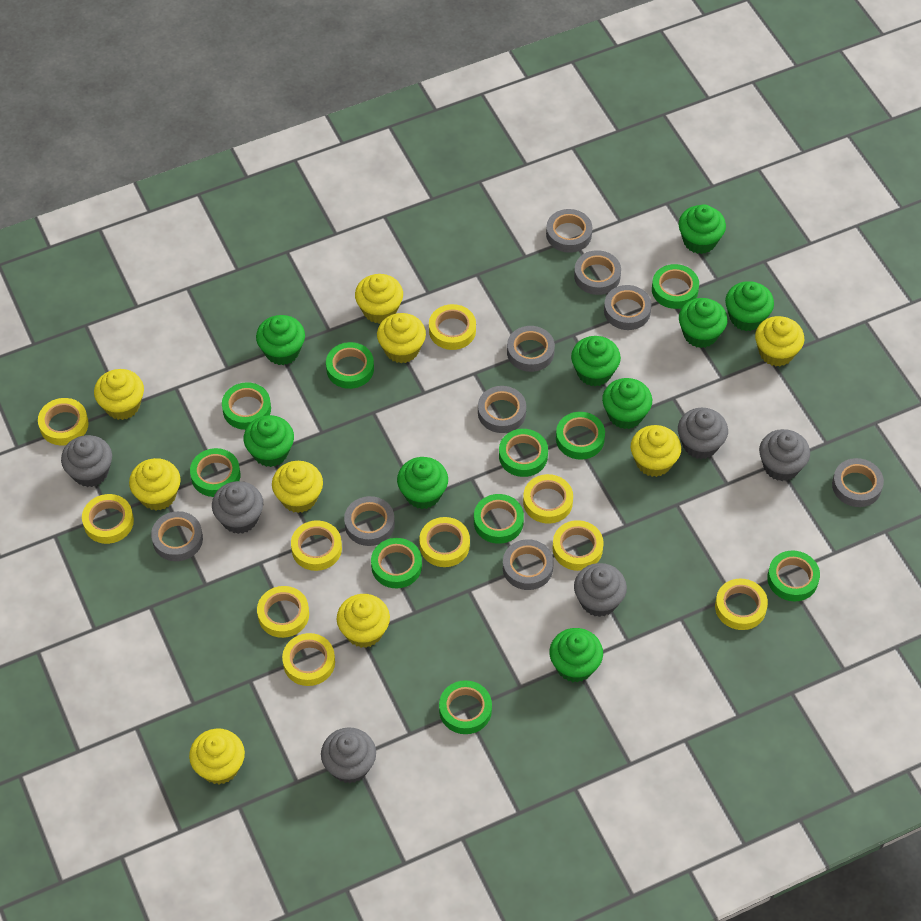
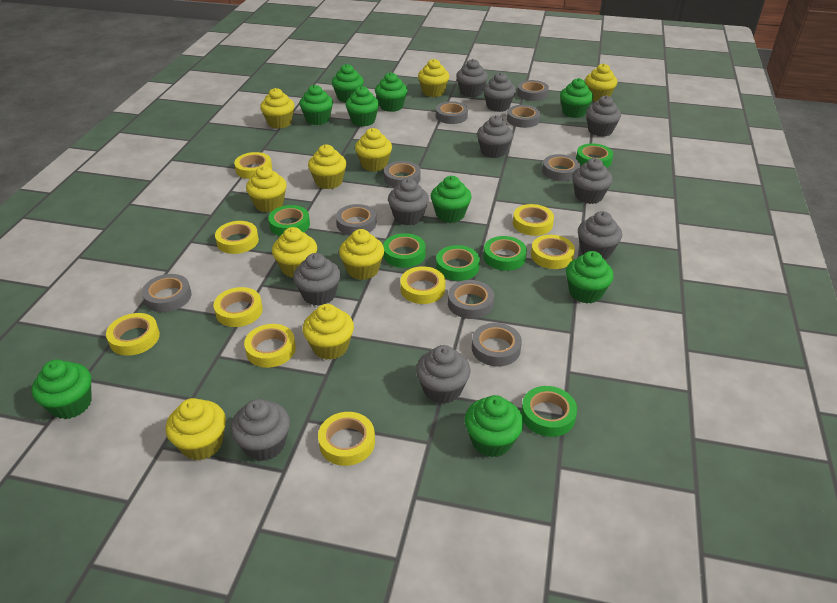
green tape: 10 -> 6
grey cupcake: 6 -> 10
yellow cupcake: 9 -> 10
yellow tape: 10 -> 9

